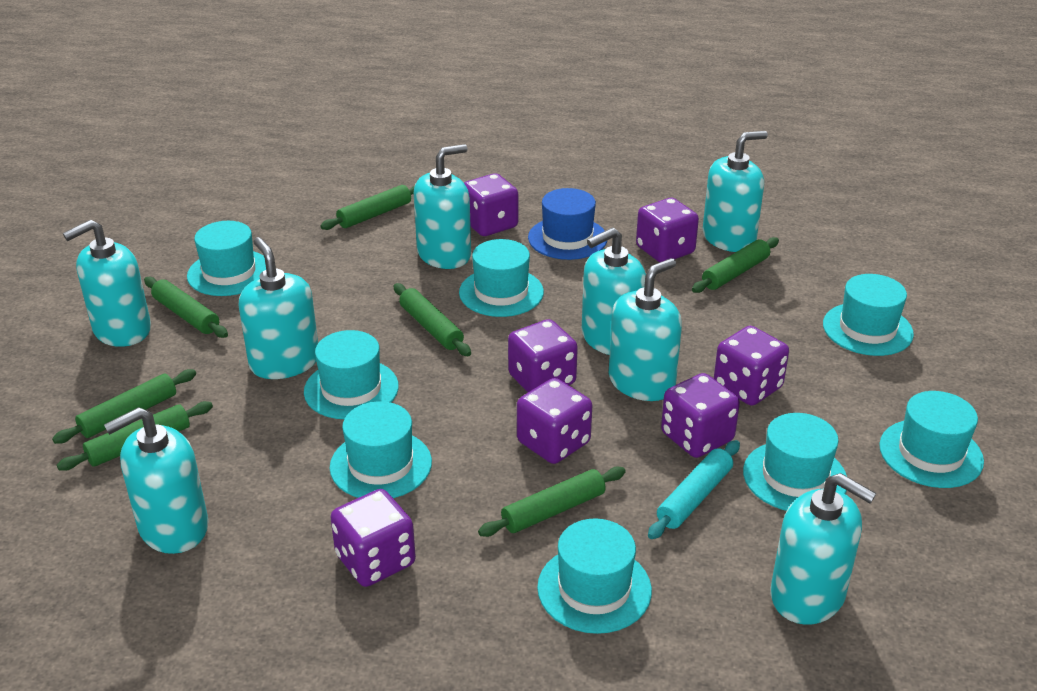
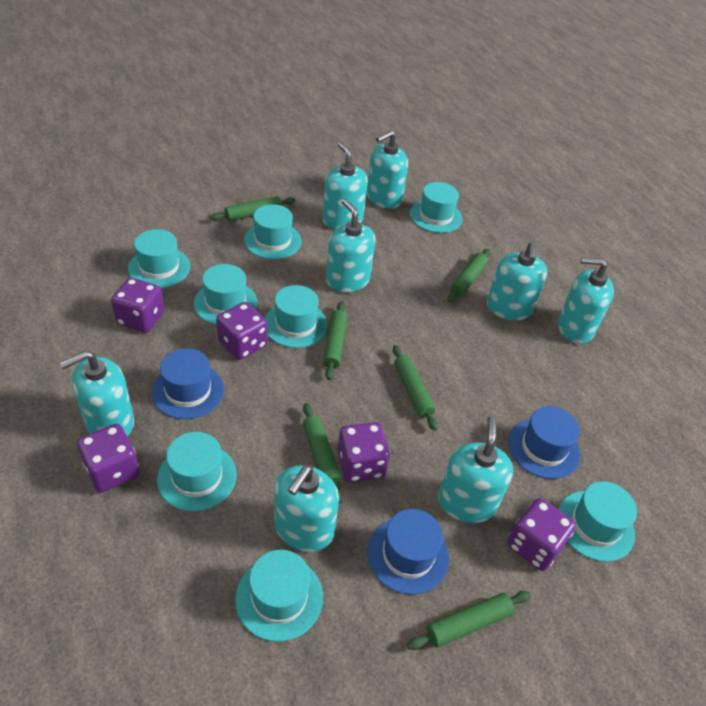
blue hat: 1 -> 3
green rolling pin: 7 -> 6
purple dice: 7 -> 5
turquoise rolling pin: 1 -> 0

